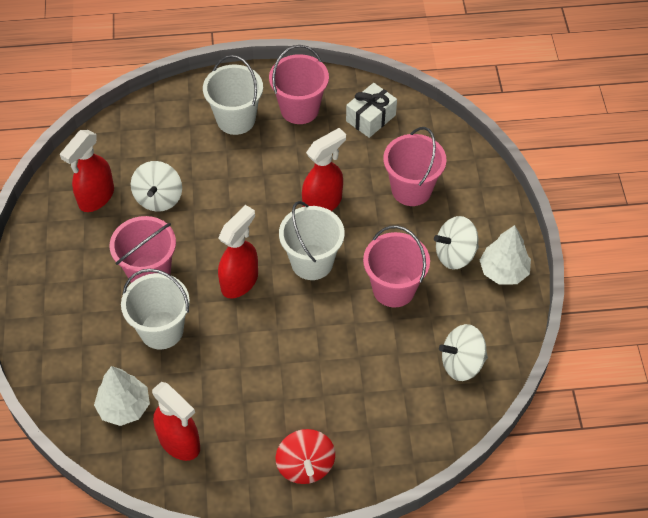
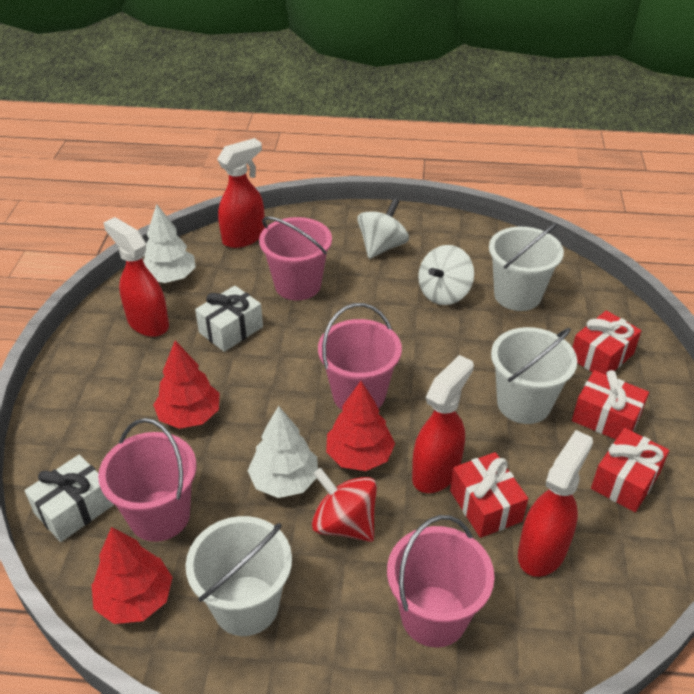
red gift: 0 -> 4
red tree: 0 -> 3
white gift: 1 -> 2
white spinning top: 3 -> 2

